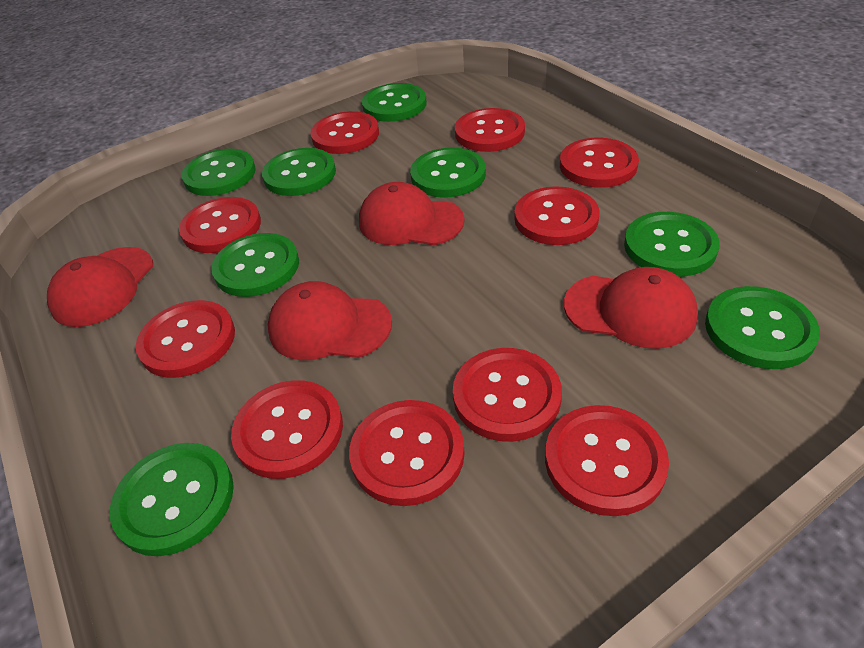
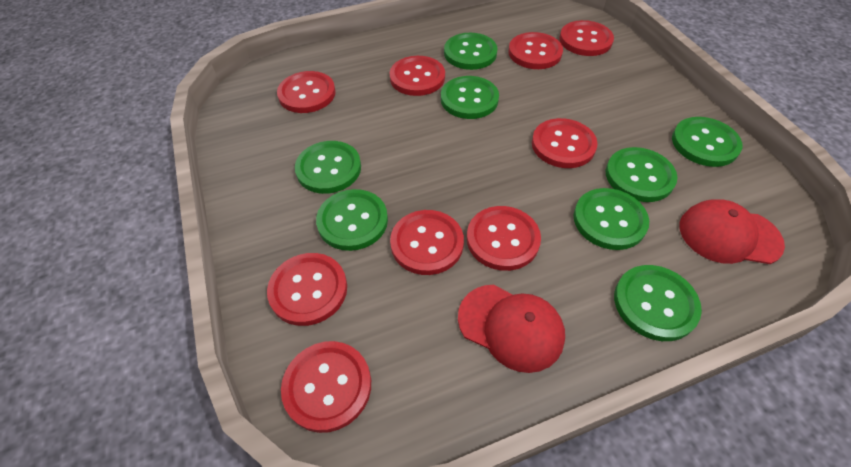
red button: 10 -> 9
red cap: 4 -> 2

